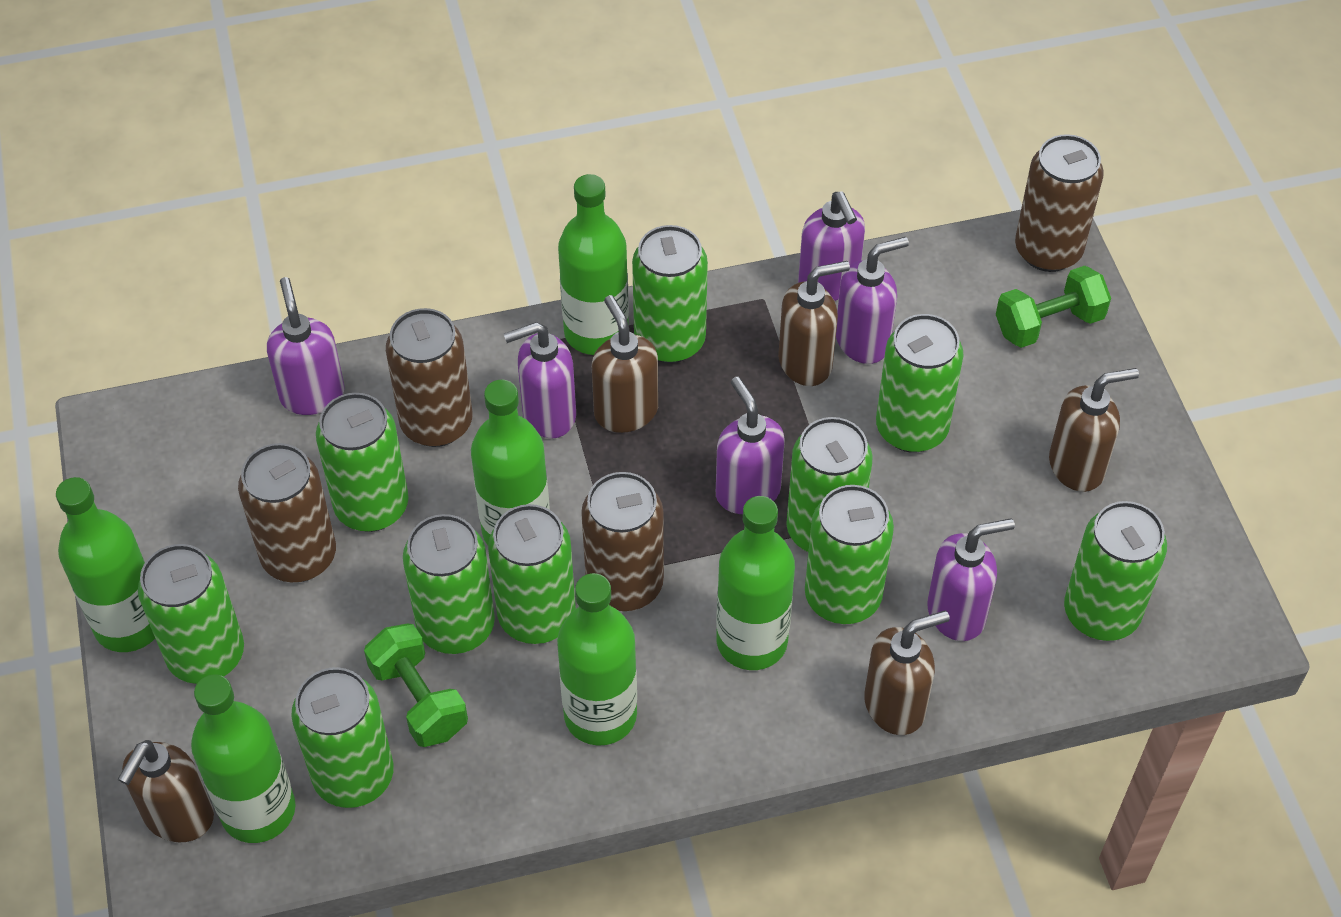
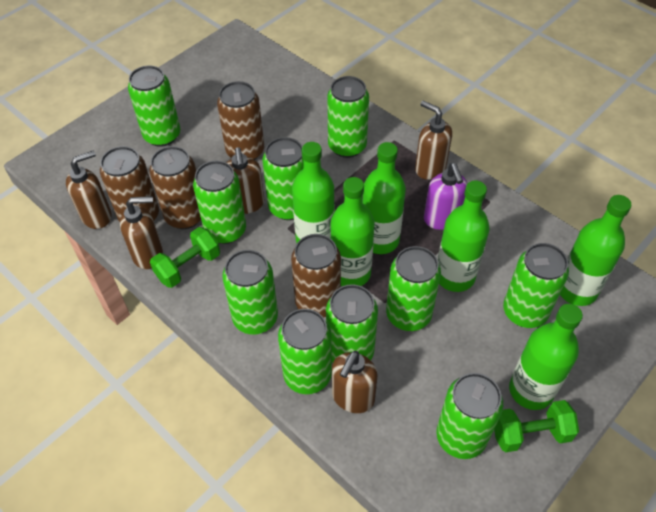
purple soap dispenser: 6 -> 1

